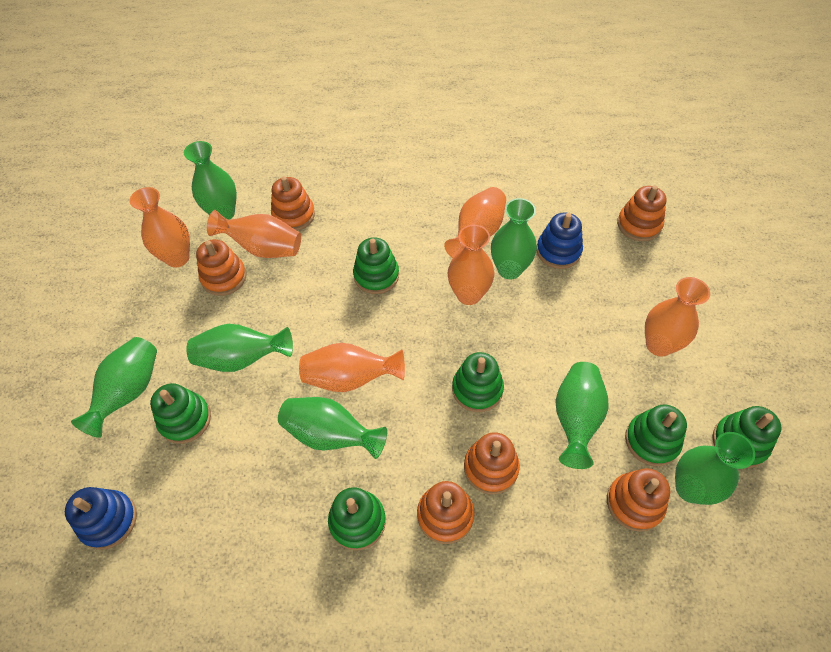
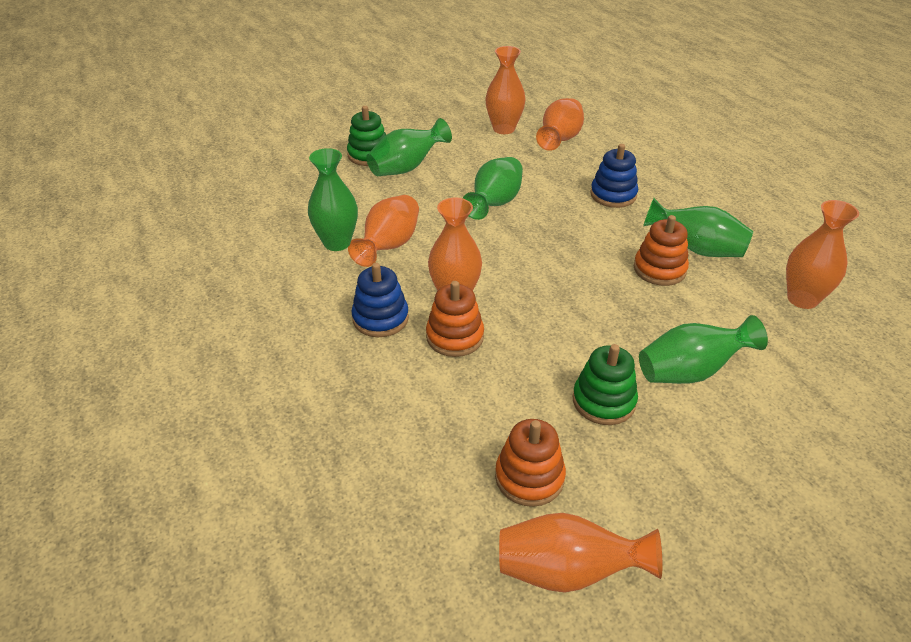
green stacking toy: 6 -> 2
green vase: 7 -> 5
orange stacking toy: 6 -> 3

